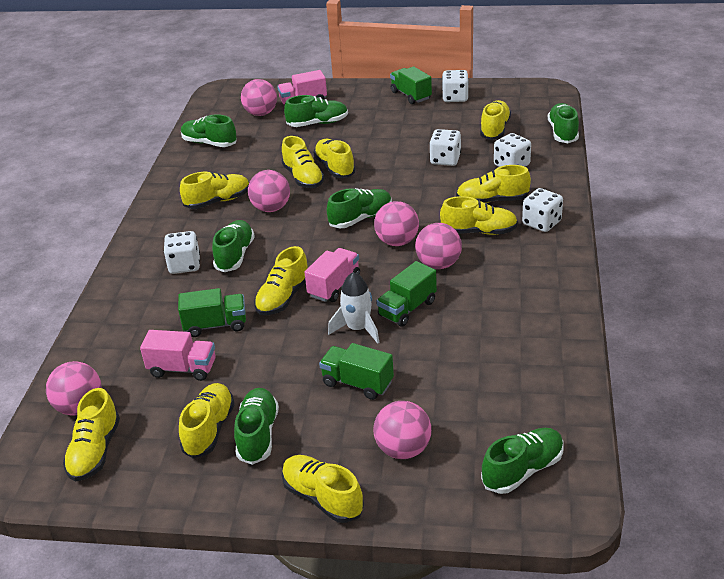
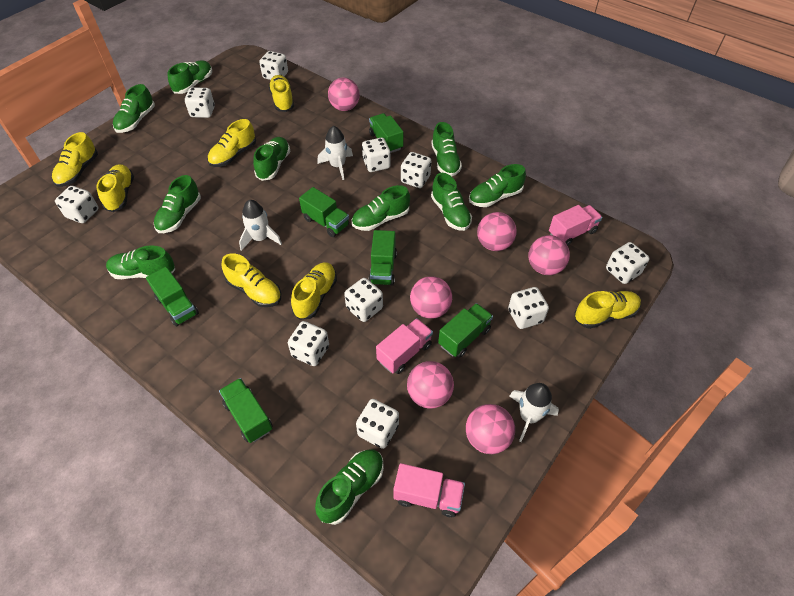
green shoe: 7 -> 10
green truck: 4 -> 6
white dice: 5 -> 10
white rocket: 1 -> 3
yellow shoe: 10 -> 7

